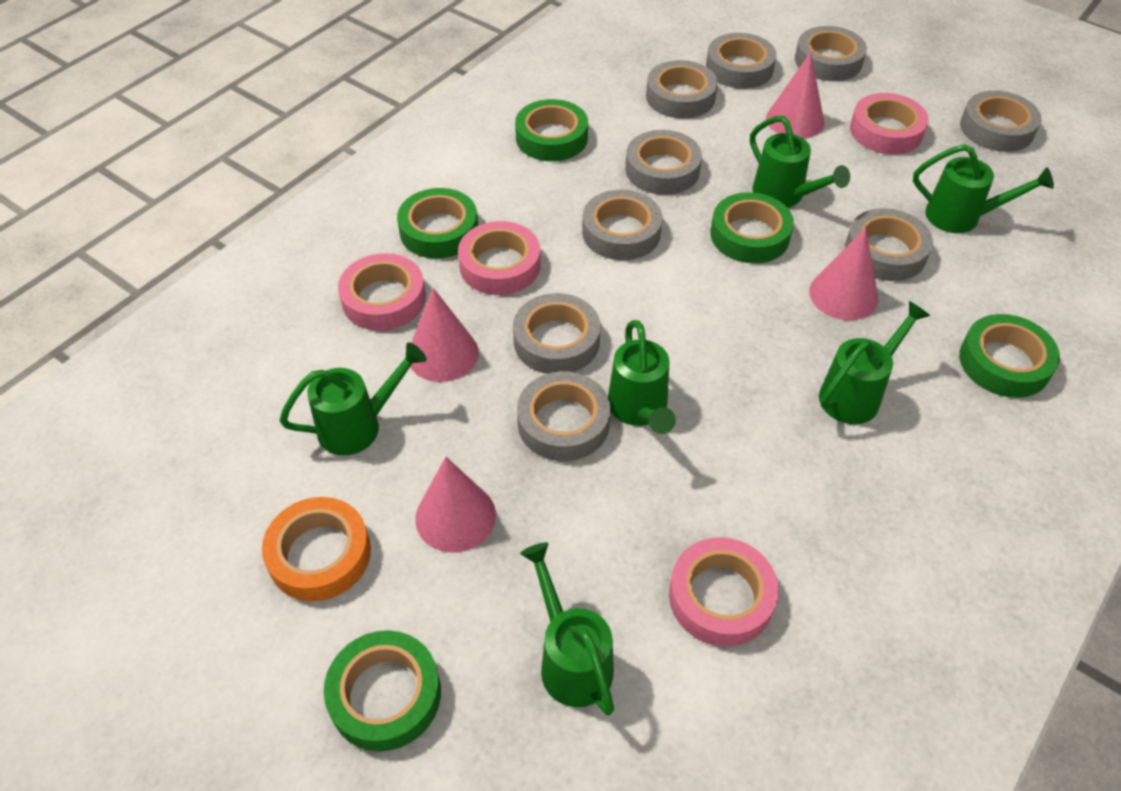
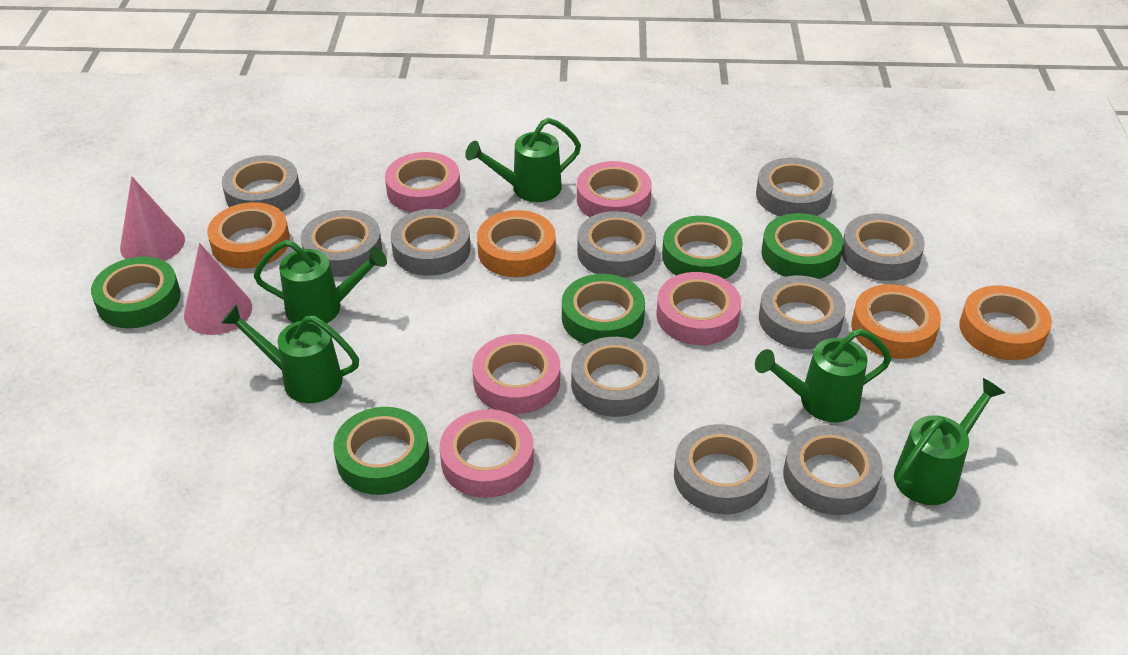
green watering can: 6 -> 5
grey tape: 9 -> 10
orange tape: 1 -> 4
pink cone: 4 -> 2
pink tape: 4 -> 5

